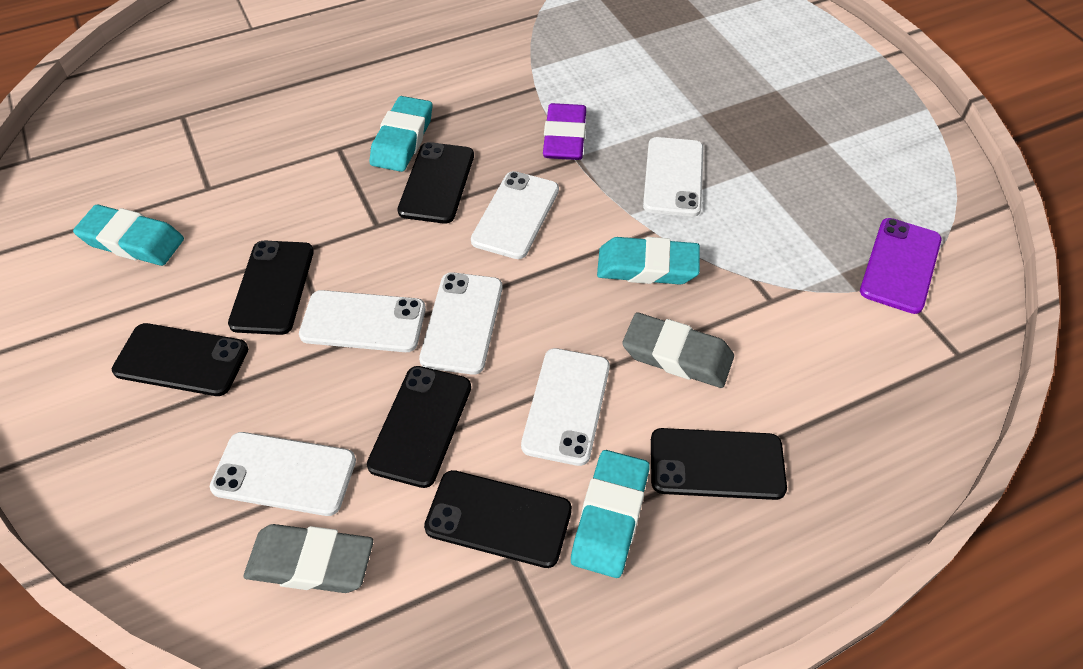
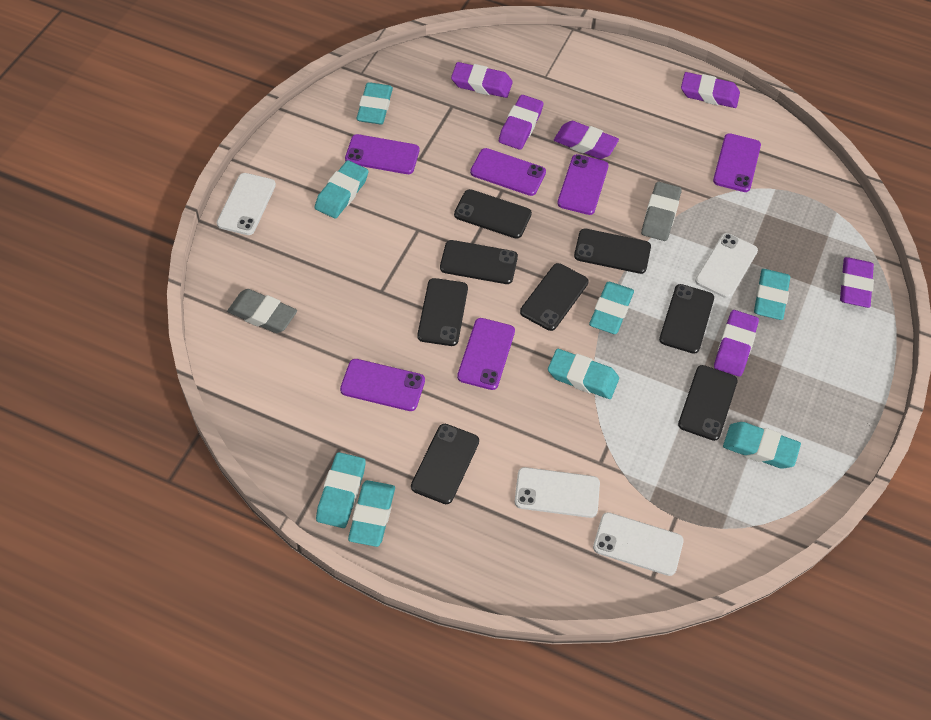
black phone: 6 -> 8
purple eraser: 1 -> 6
purple phone: 1 -> 6
turquoise eraser: 4 -> 8
white phone: 6 -> 4

